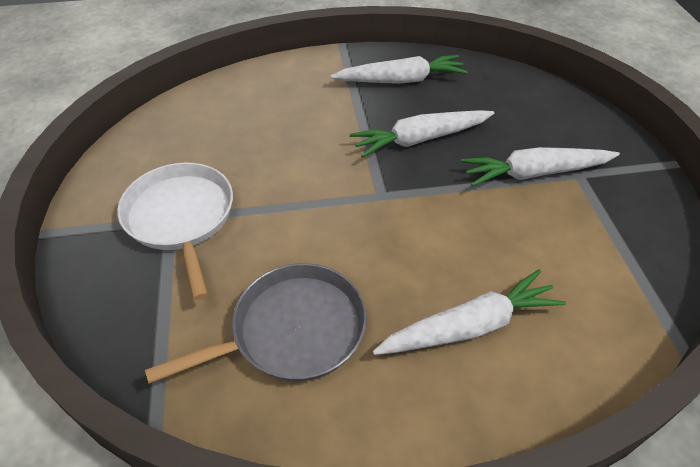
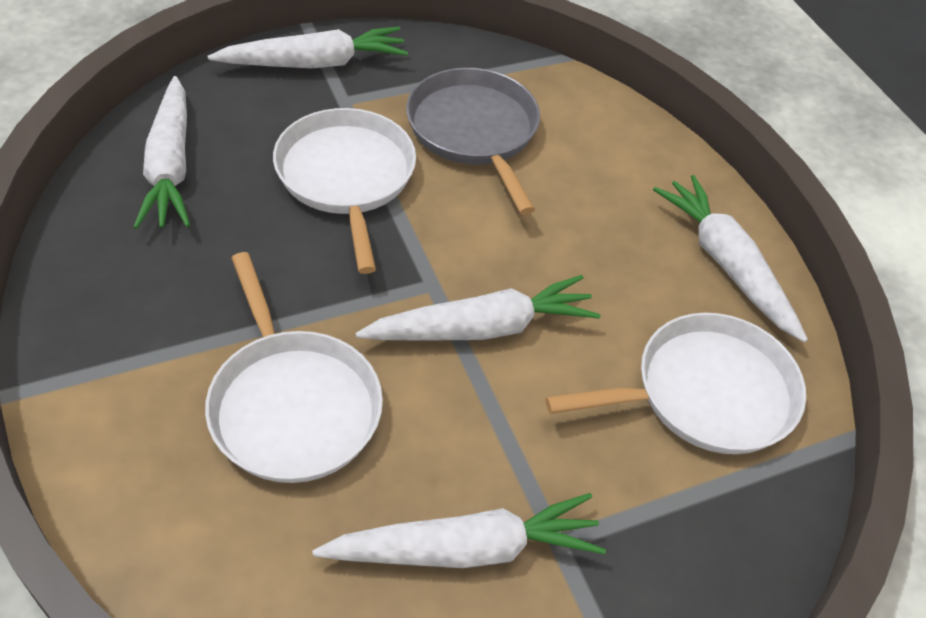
white carrot: 4 -> 5
white pan: 1 -> 3

